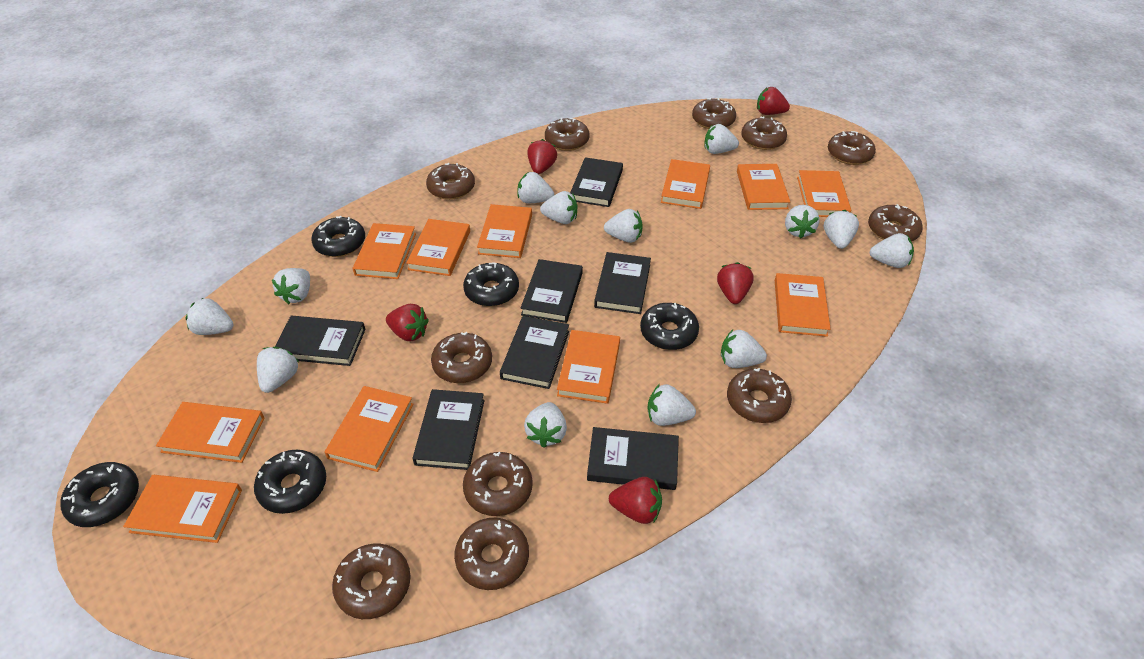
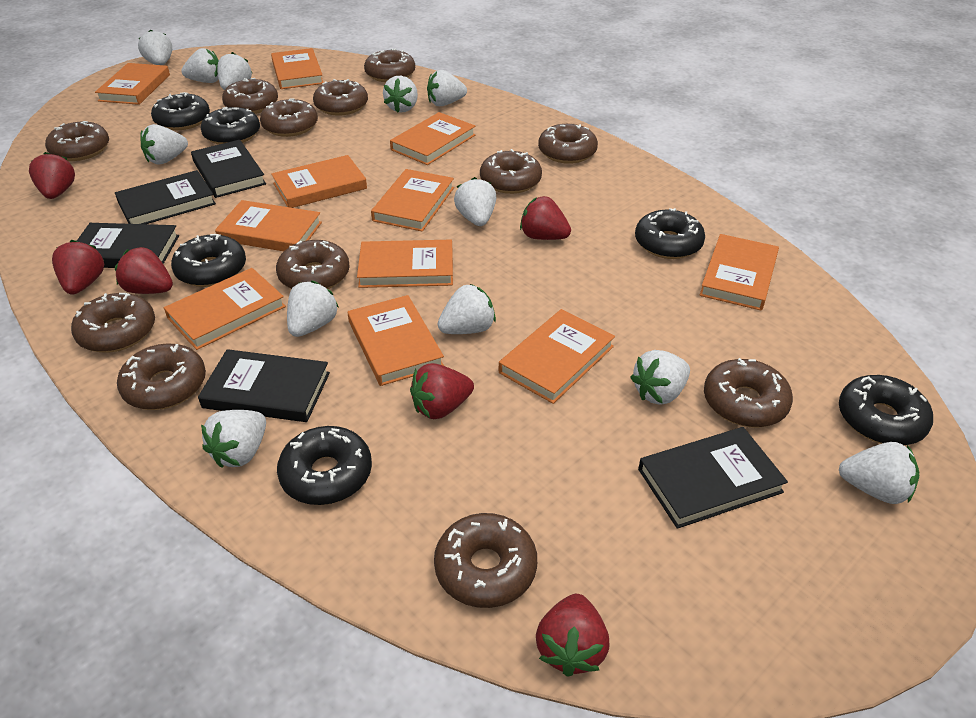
black book: 7 -> 5
black donut: 5 -> 6
brown donut: 11 -> 12
red strawberry: 5 -> 6
white strawberry: 13 -> 12

